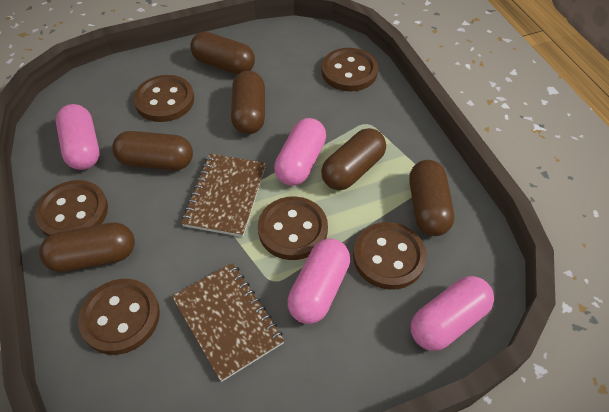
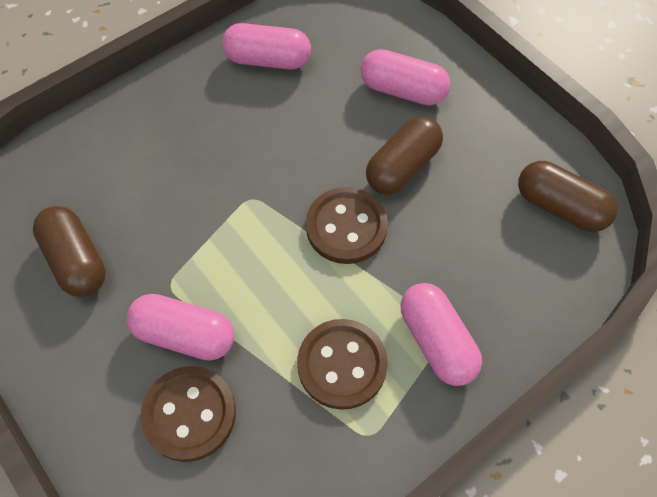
brown button: 6 -> 3
brown capsule: 6 -> 3
brown notebook: 2 -> 0

